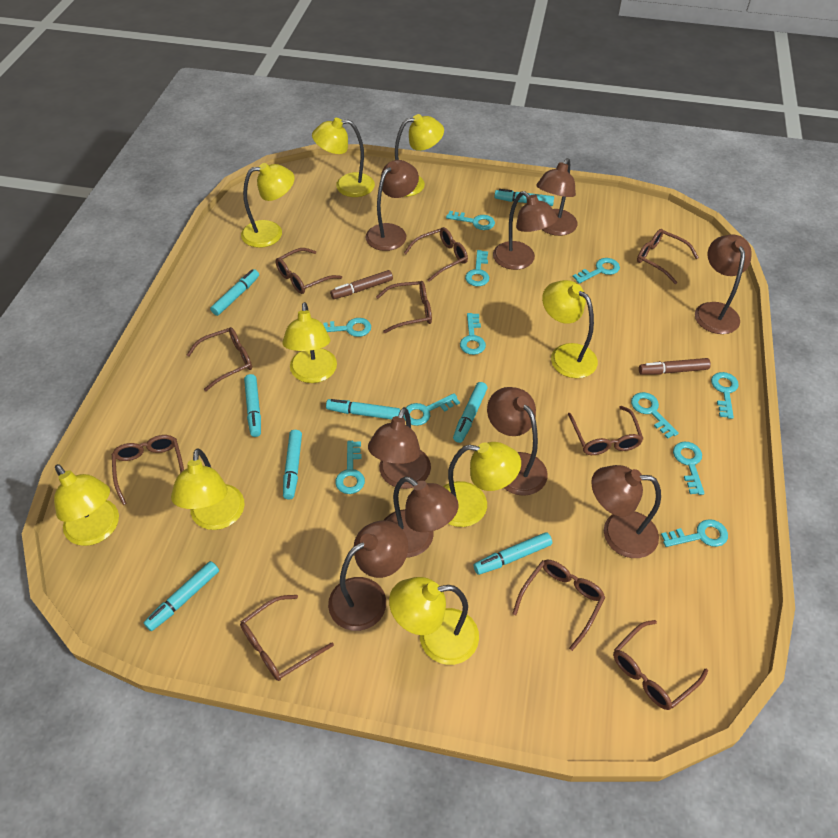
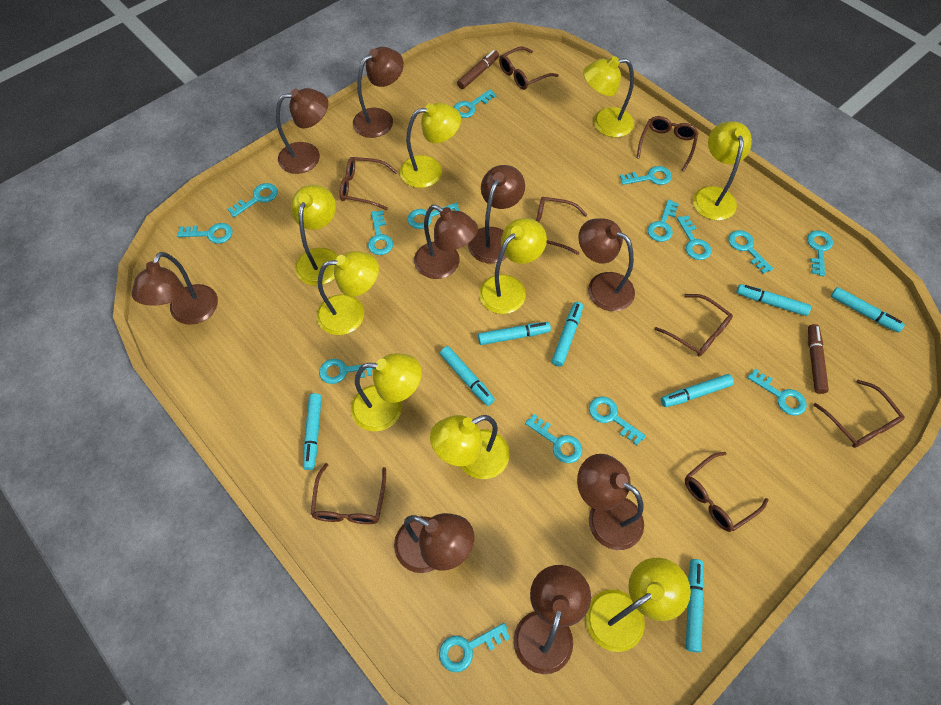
brown glasses: 10 -> 8
turquoise key: 11 -> 15

